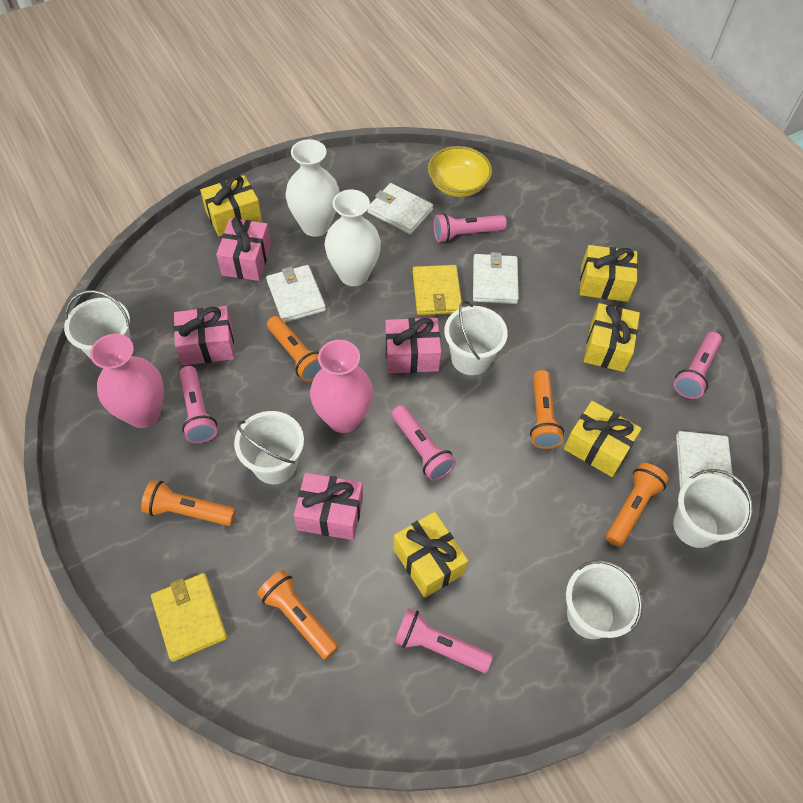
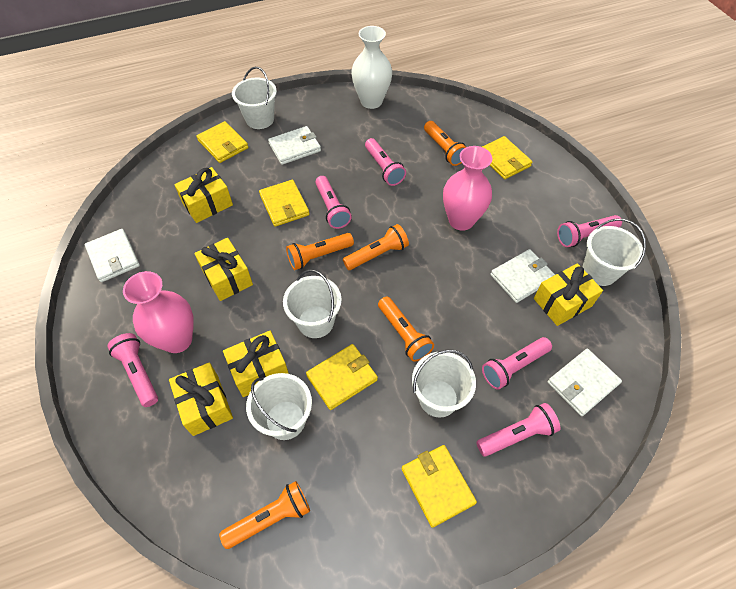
pink flashlight: 5 -> 6
pink gift: 4 -> 0
white vase: 2 -> 1
yellow bowl: 1 -> 0
yellow wallet: 2 -> 5

